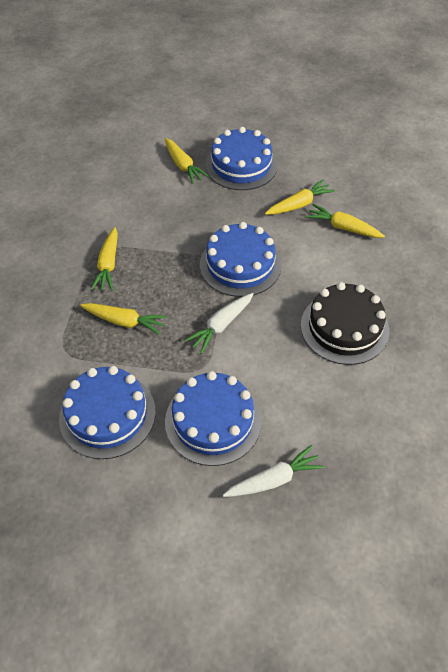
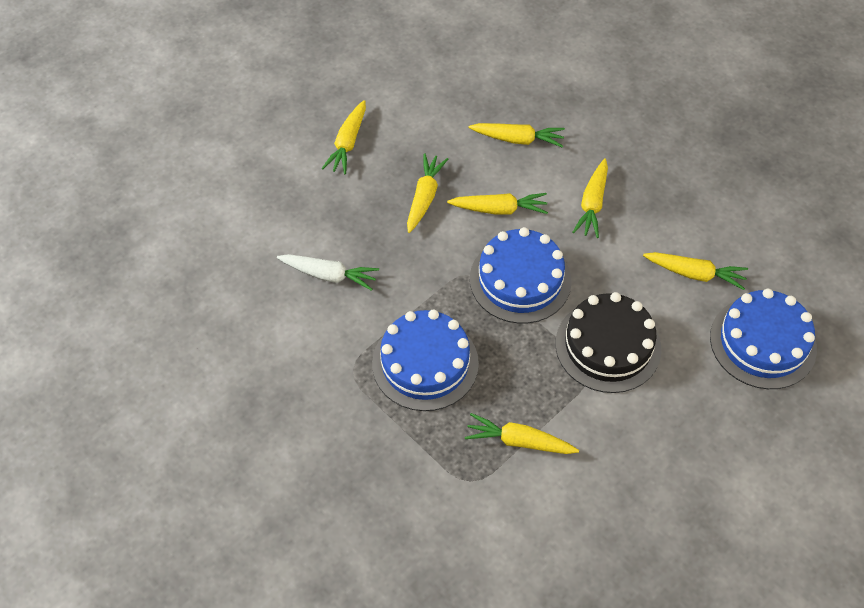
blue cake: 4 -> 3
white carrot: 2 -> 1
yellow carrot: 5 -> 7

